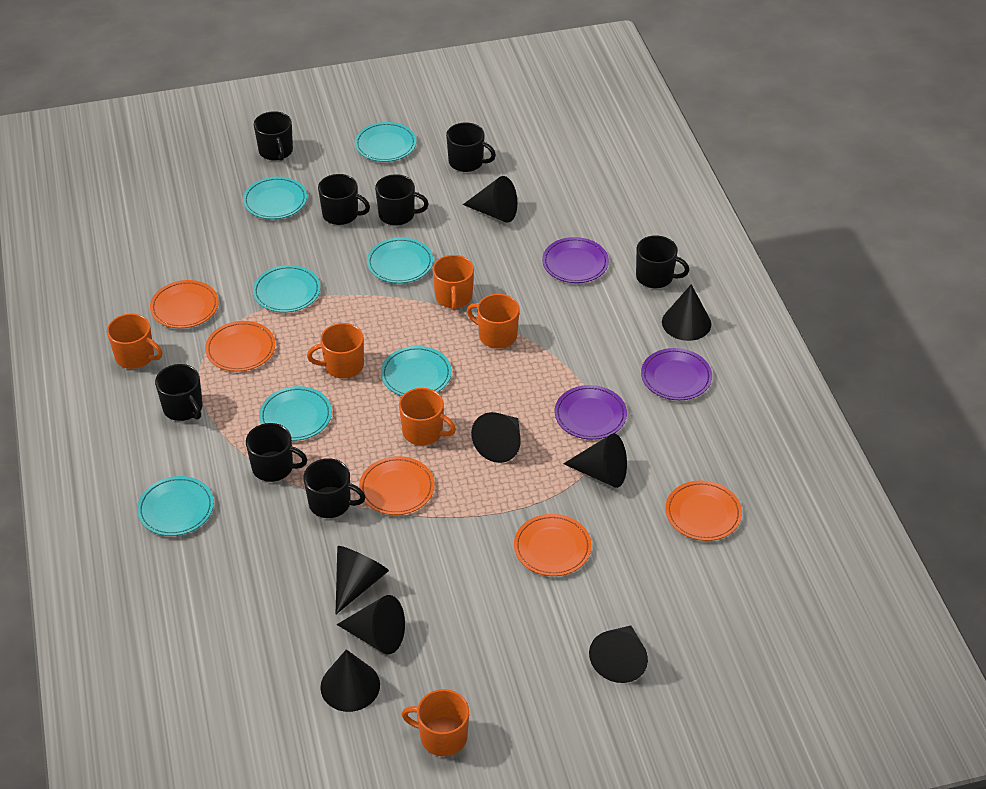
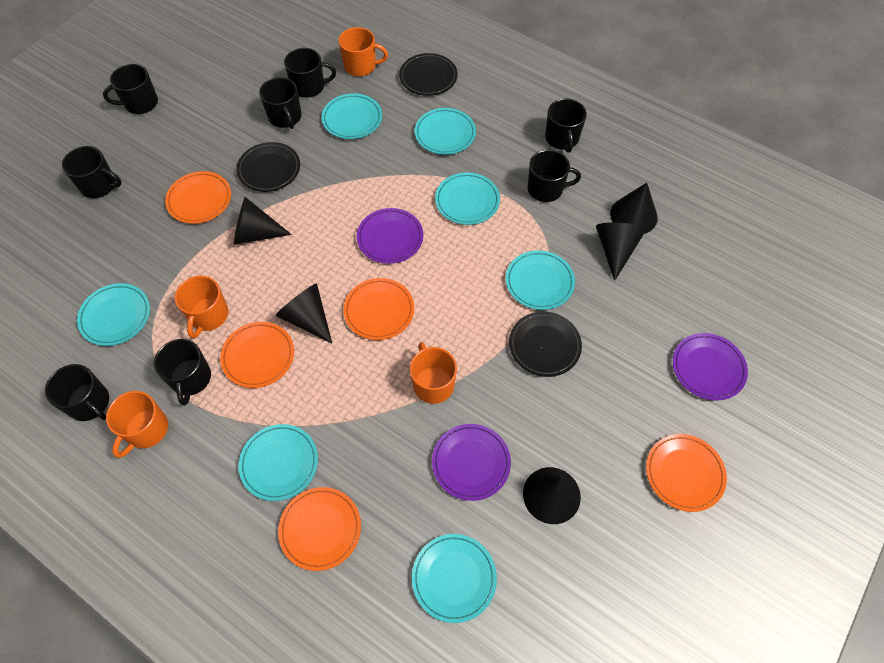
black cone: 8 -> 5
black plate: 0 -> 3
orange mug: 6 -> 4

